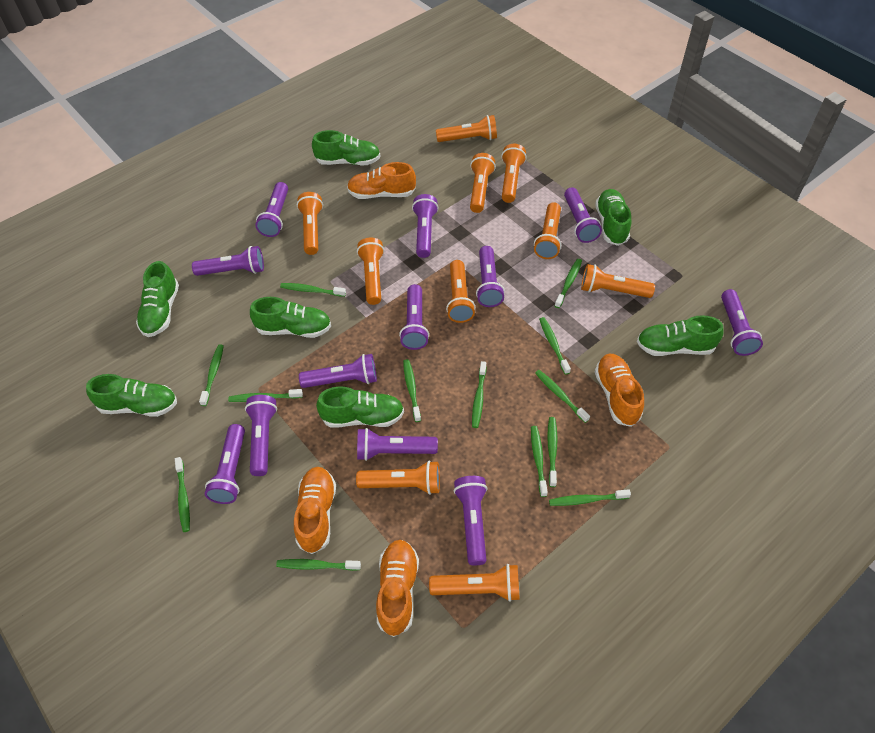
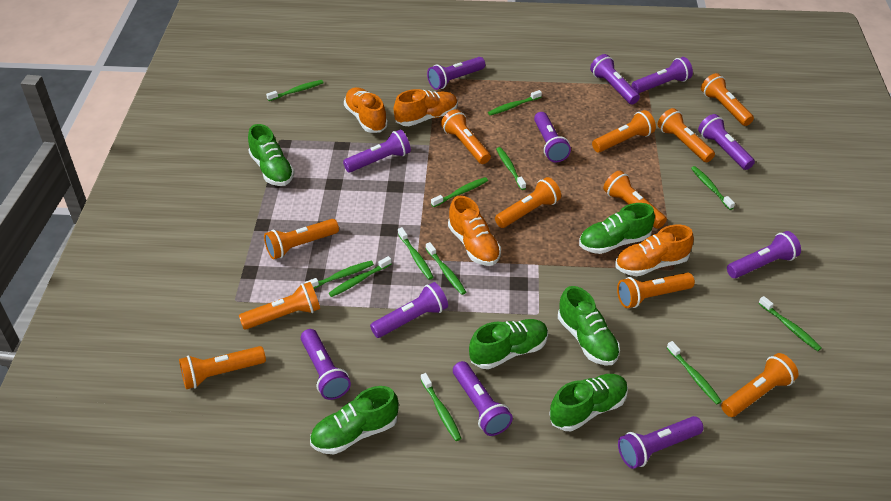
green shoe: 7 -> 6
green toothbrush: 13 -> 12
orange flashlight: 10 -> 11
purple flashlight: 12 -> 11

